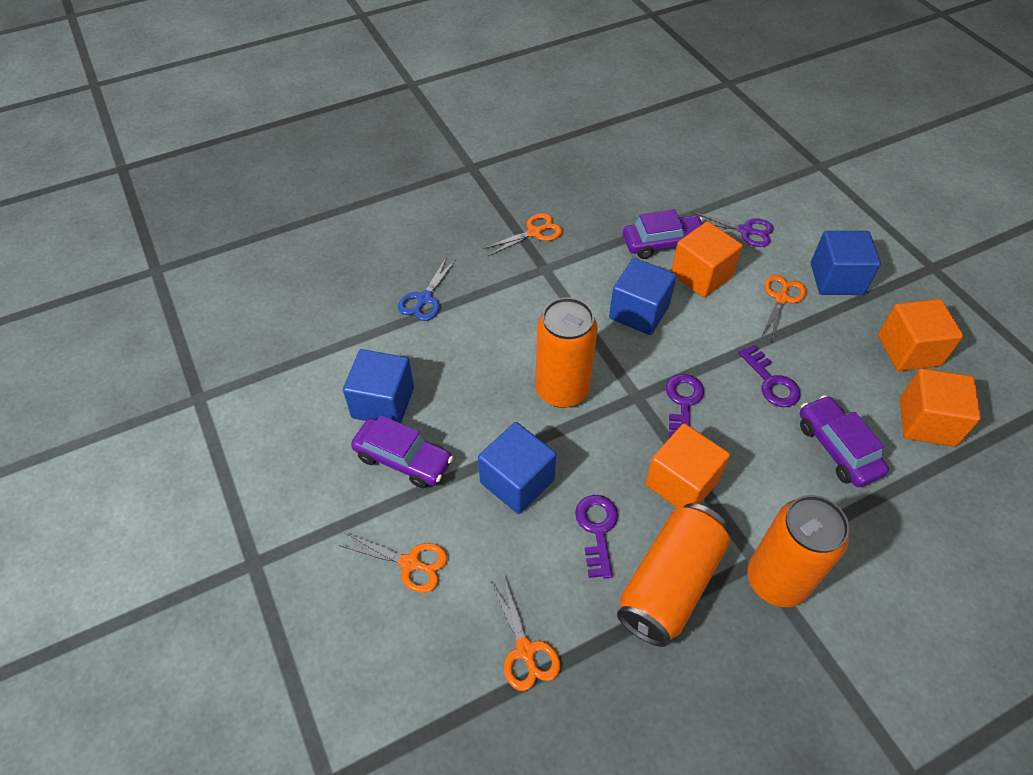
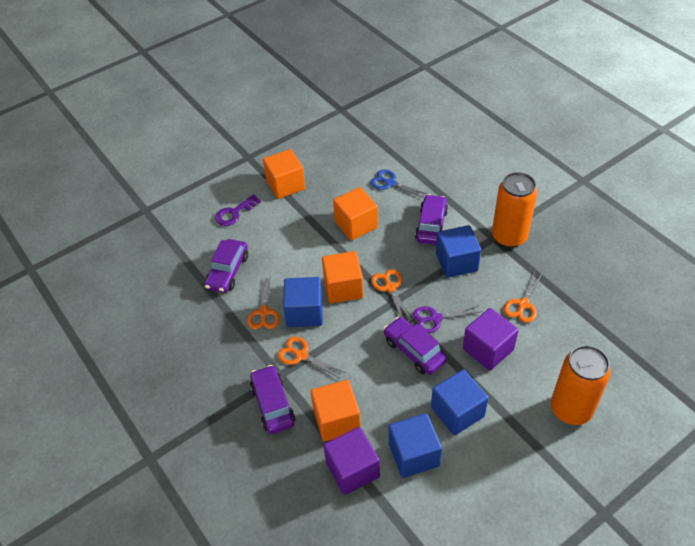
orange can: 3 -> 2
purple car: 3 -> 4
purple cube: 0 -> 2
purple key: 3 -> 1

